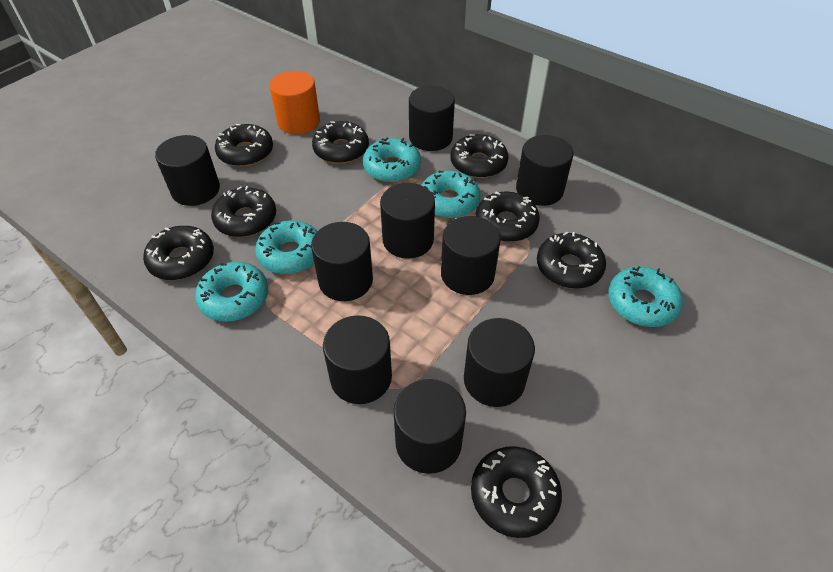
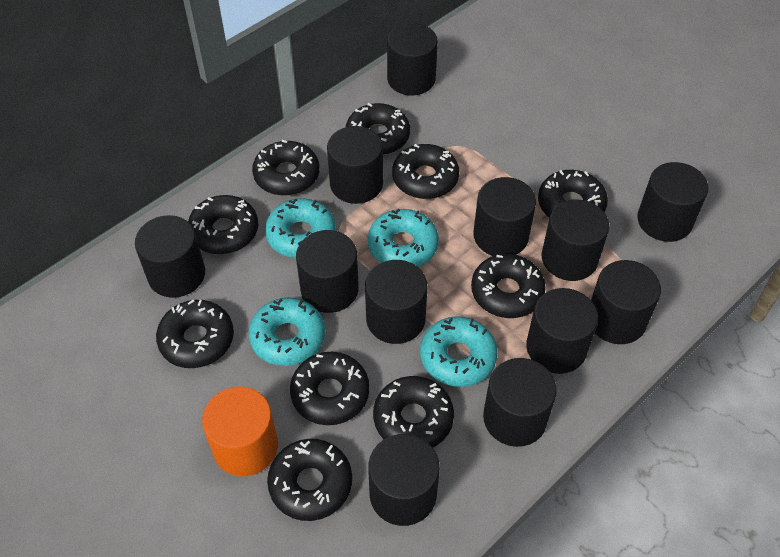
black cylinder: 9 -> 12
black donut: 8 -> 10
turquoise donut: 5 -> 4

